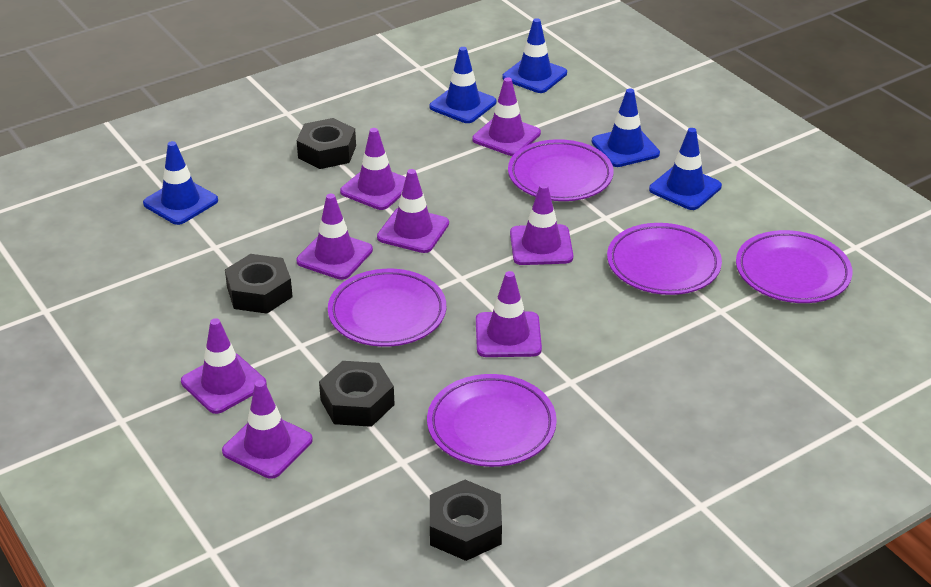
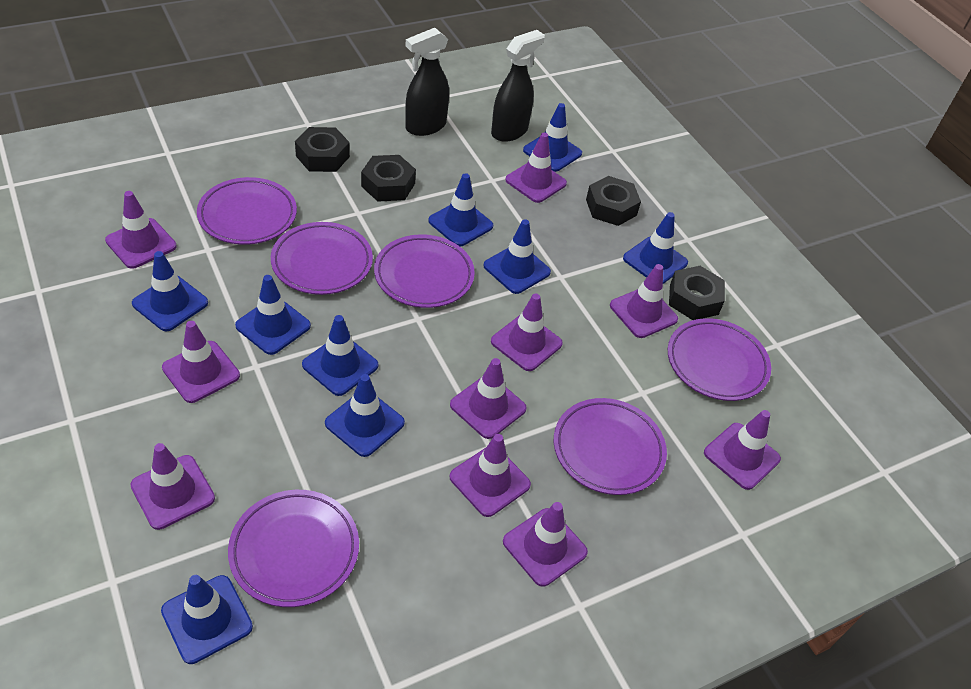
black spray bottle: 0 -> 2
blue traffic cone: 5 -> 9
purple plate: 5 -> 6
purple traffic cone: 8 -> 10

